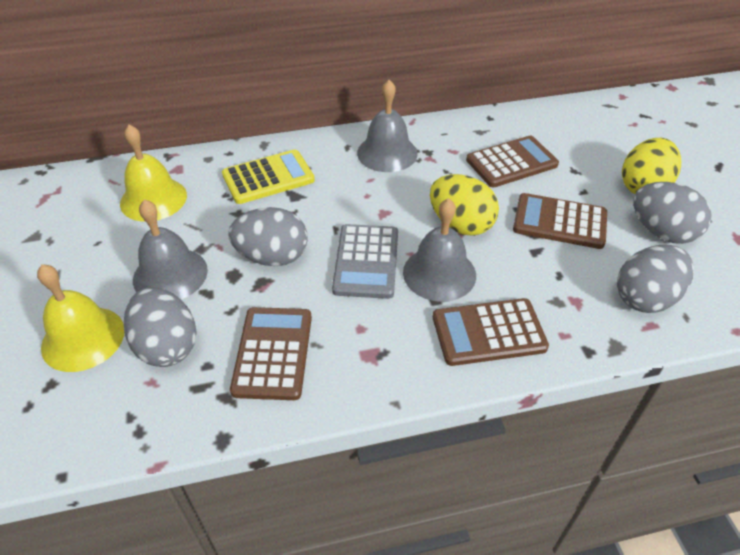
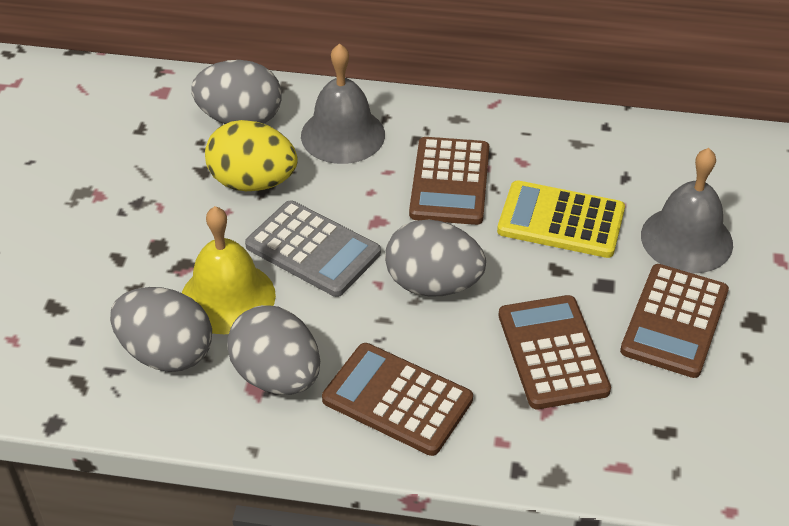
grey bell: 3 -> 2
yellow bell: 2 -> 1
yellow egg: 2 -> 1

